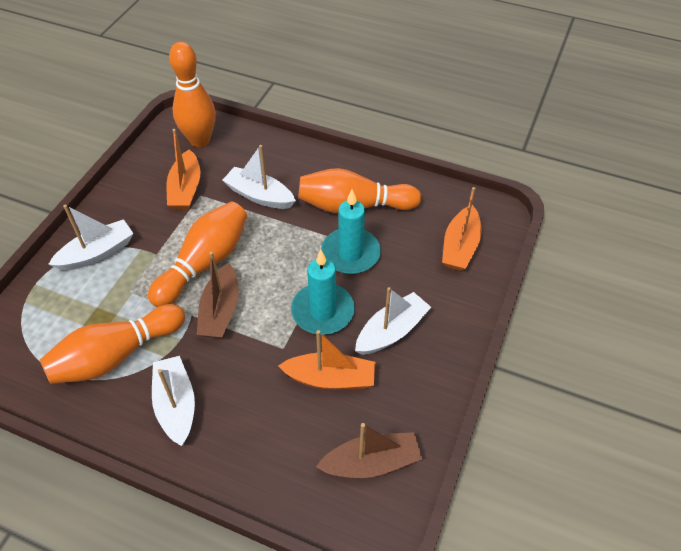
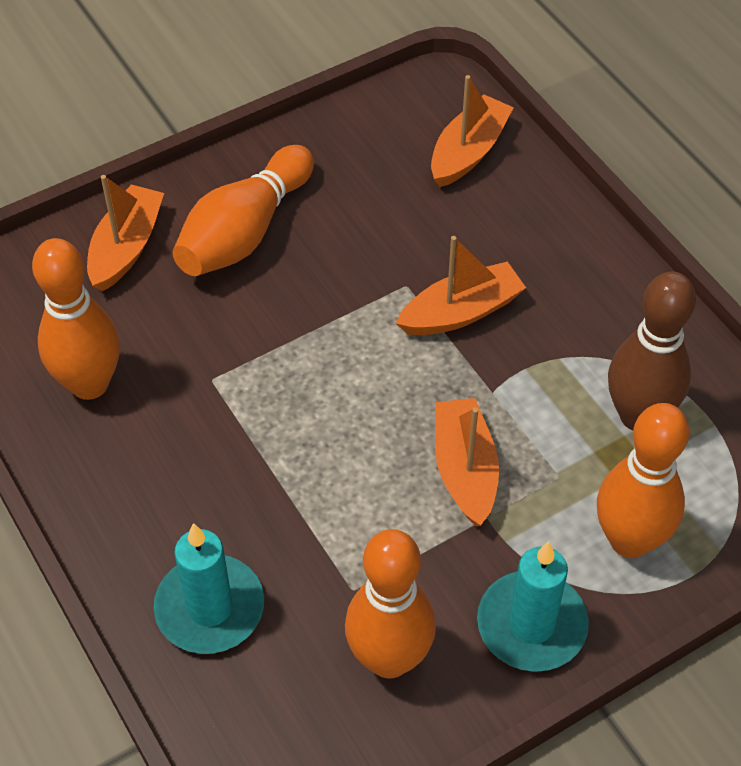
brown boat: 2 -> 0
brown bowling pin: 0 -> 1
orange boat: 3 -> 4
white boat: 4 -> 0

